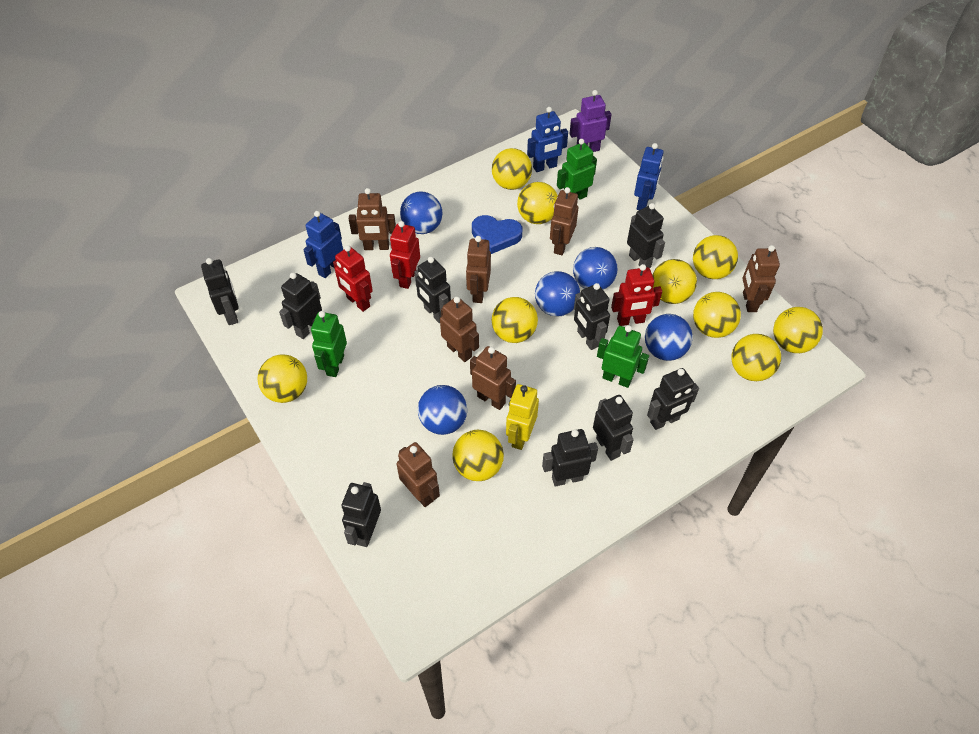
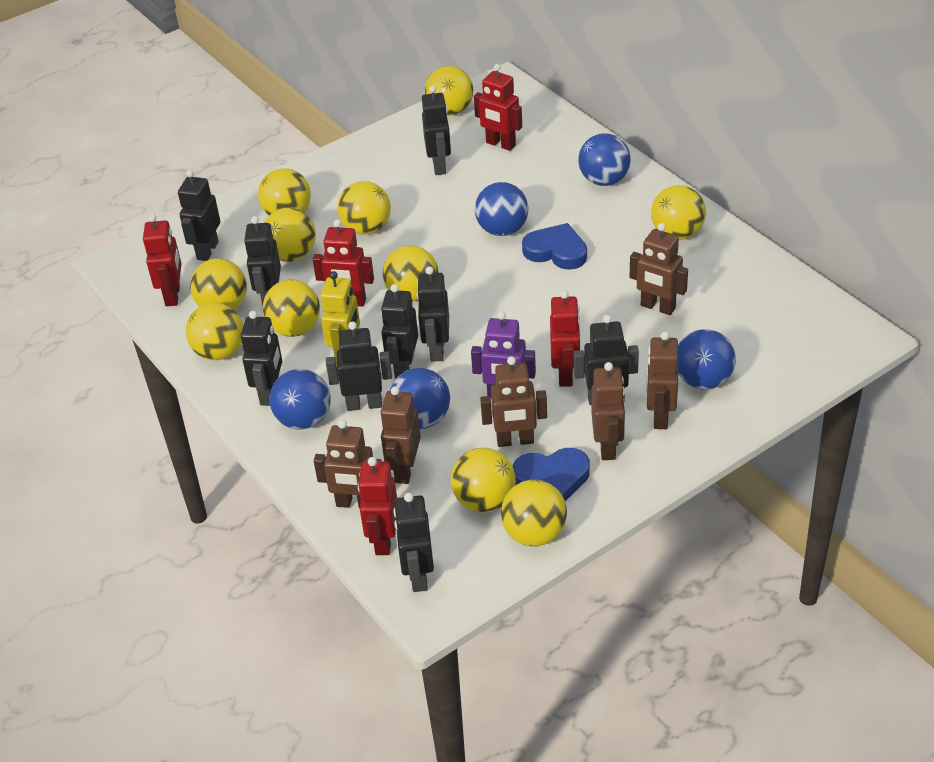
blue heart: 1 -> 2
blue robot: 3 -> 0
brown robot: 7 -> 6
green robot: 3 -> 0
red robot: 3 -> 5
yellow ball: 10 -> 11

